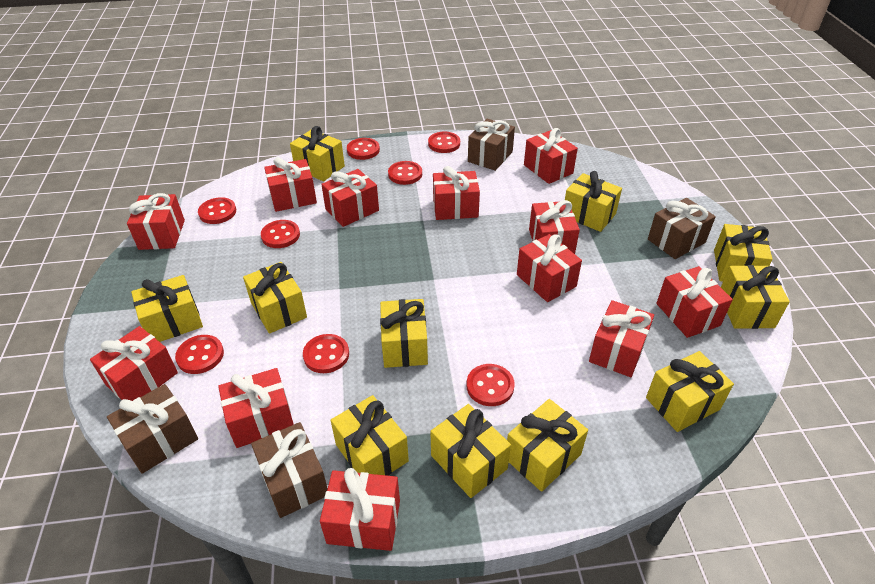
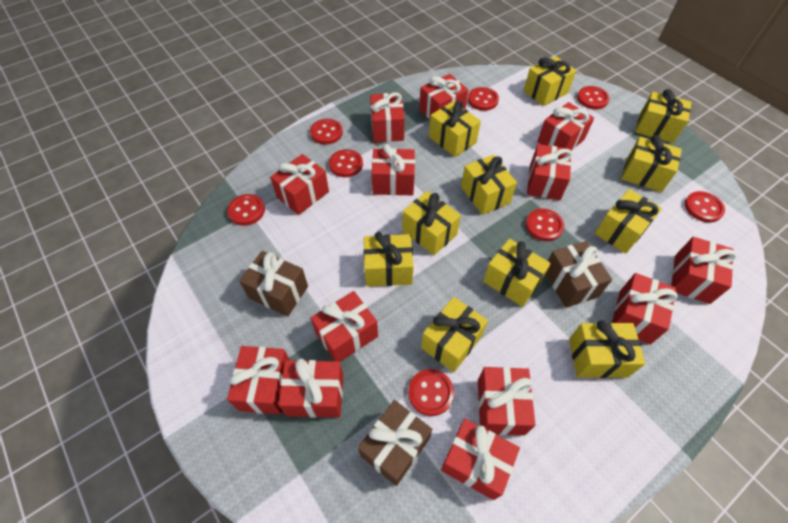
brown gift: 4 -> 3
red gift: 12 -> 13

